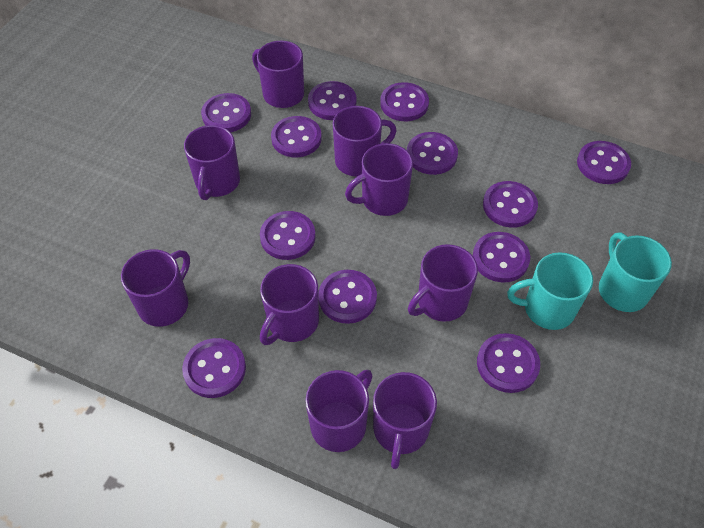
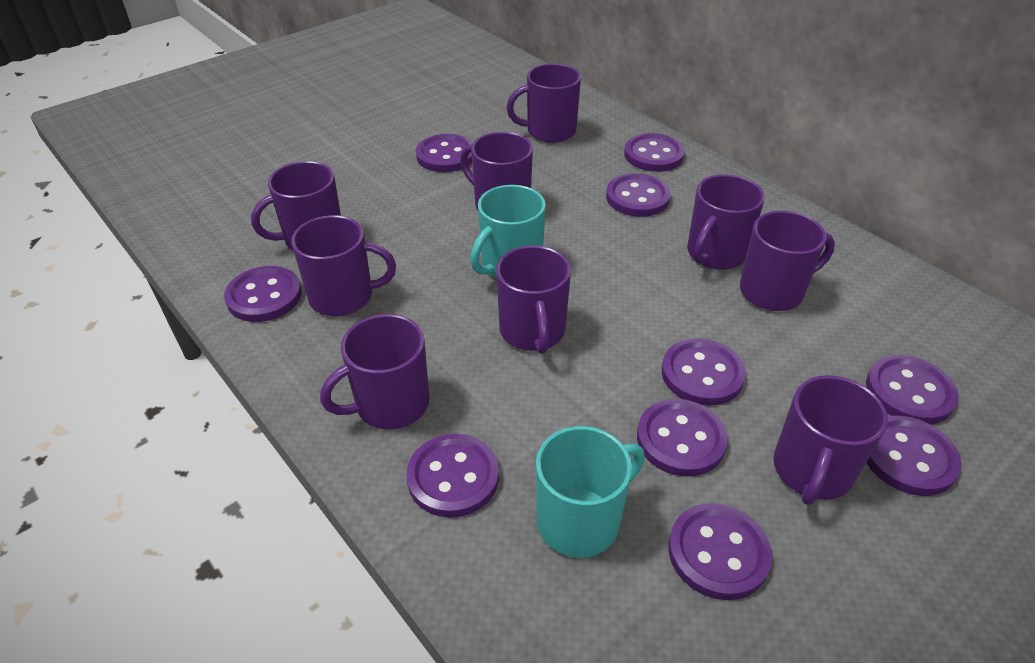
purple button: 12 -> 10

